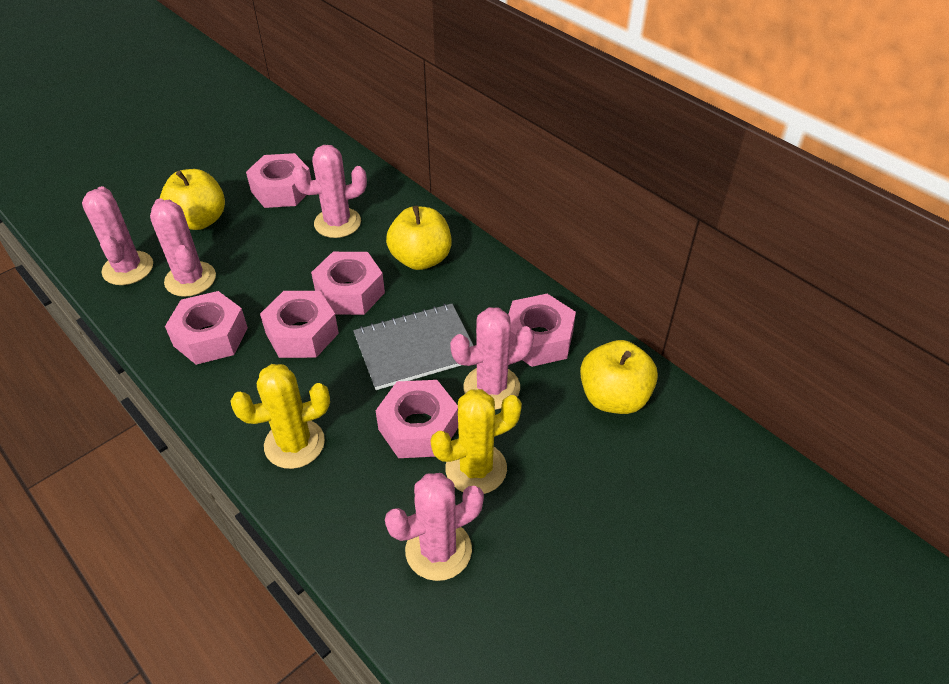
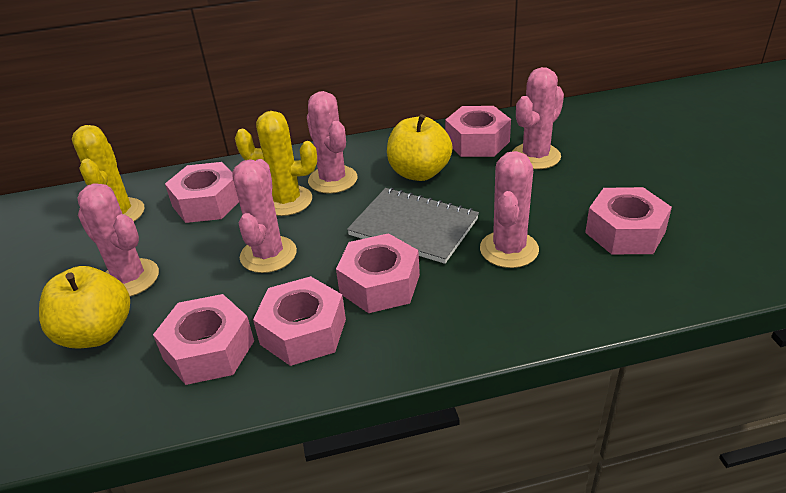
yellow apple: 3 -> 2

